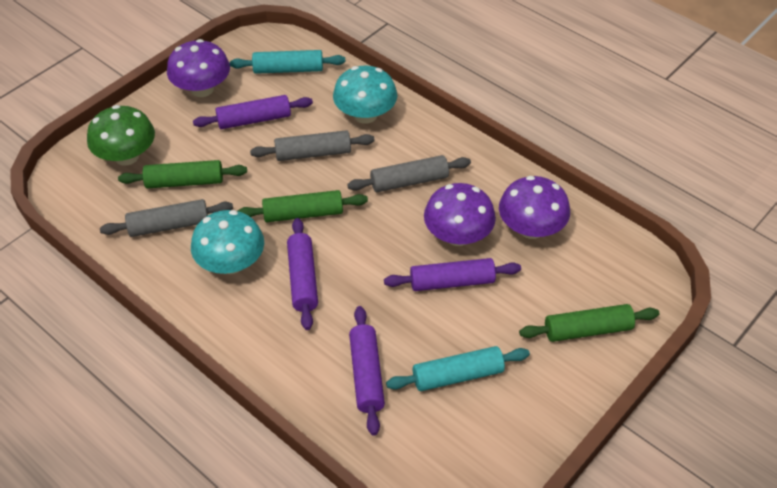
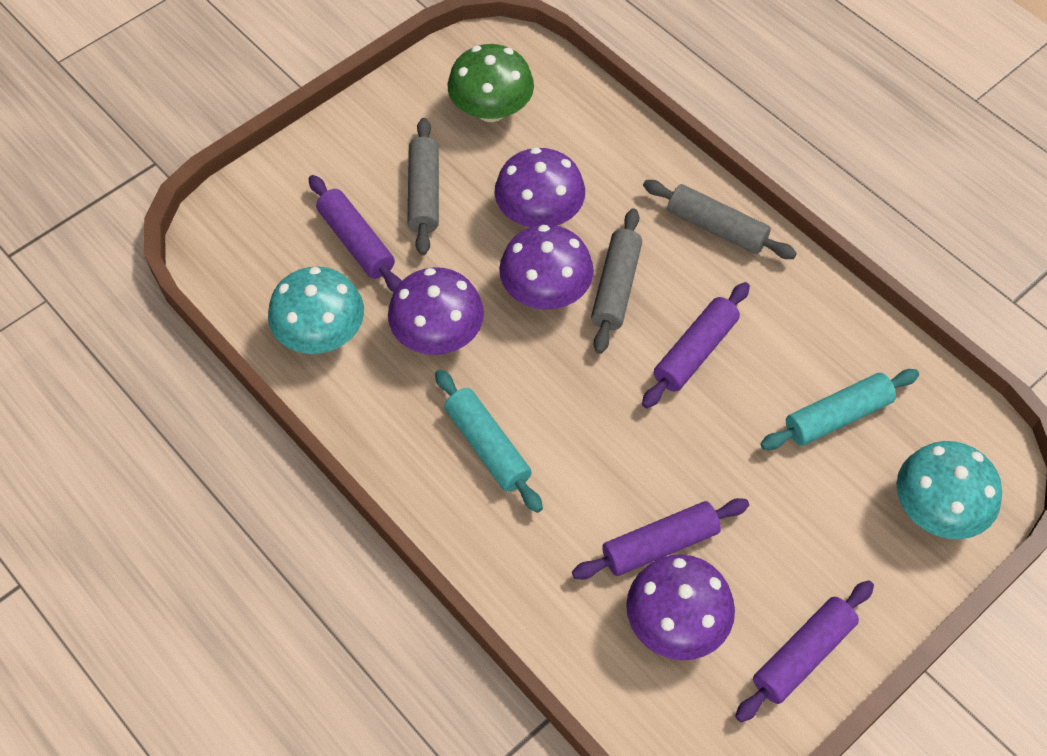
green rolling pin: 3 -> 0
purple mushroom: 3 -> 4

